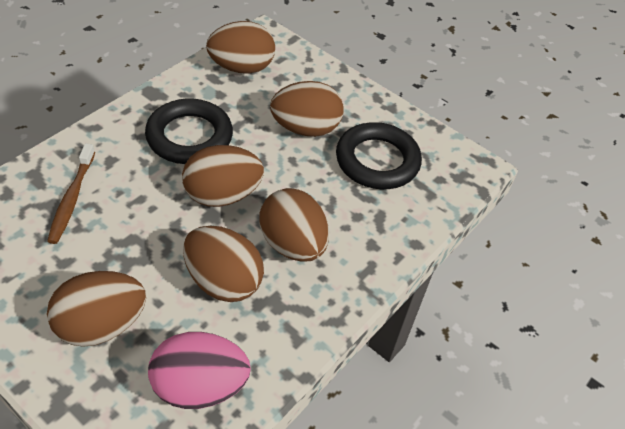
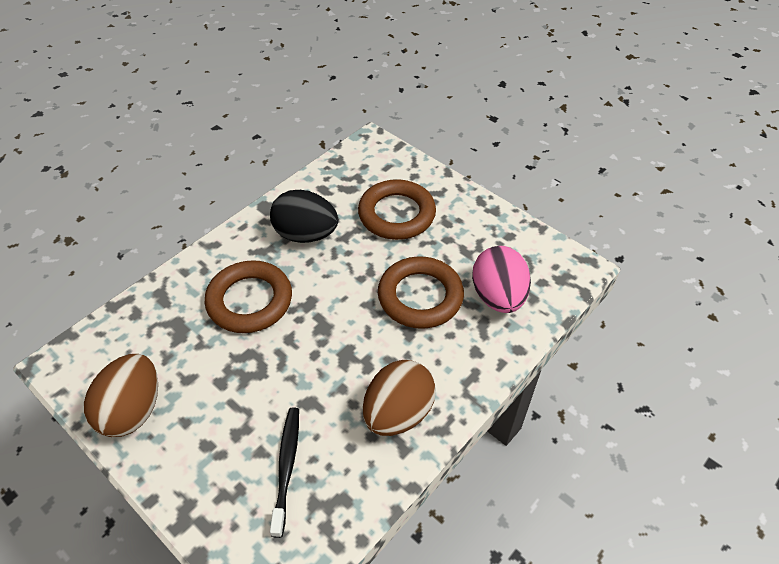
black egg: 0 -> 1
black ring: 2 -> 0
black toothbrush: 0 -> 1
brown egg: 6 -> 2
brown ring: 0 -> 3
brown toothbrush: 1 -> 0

